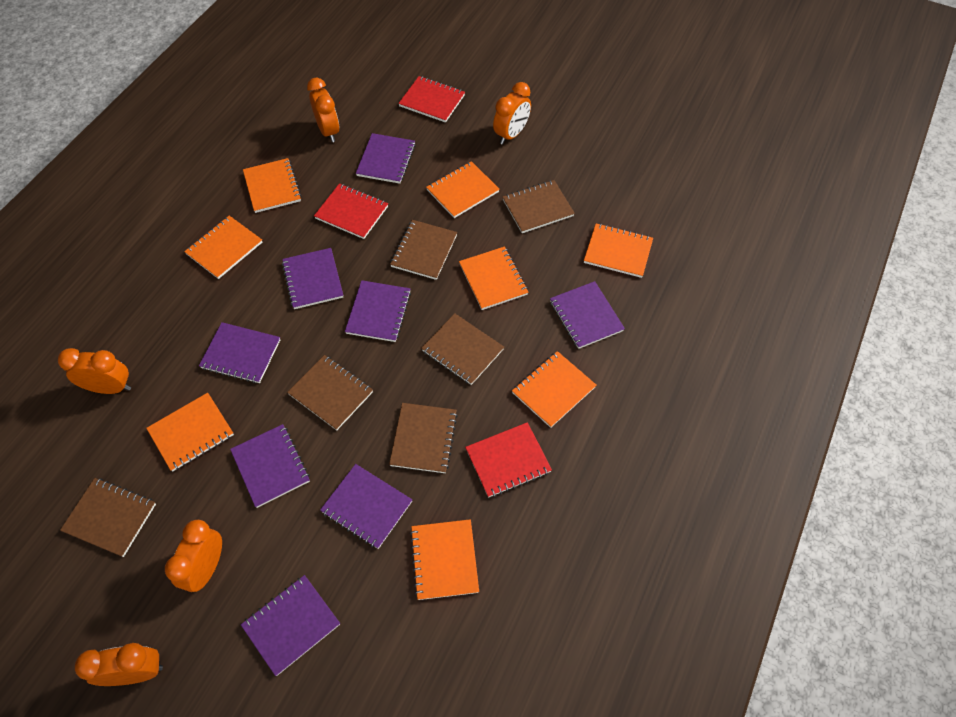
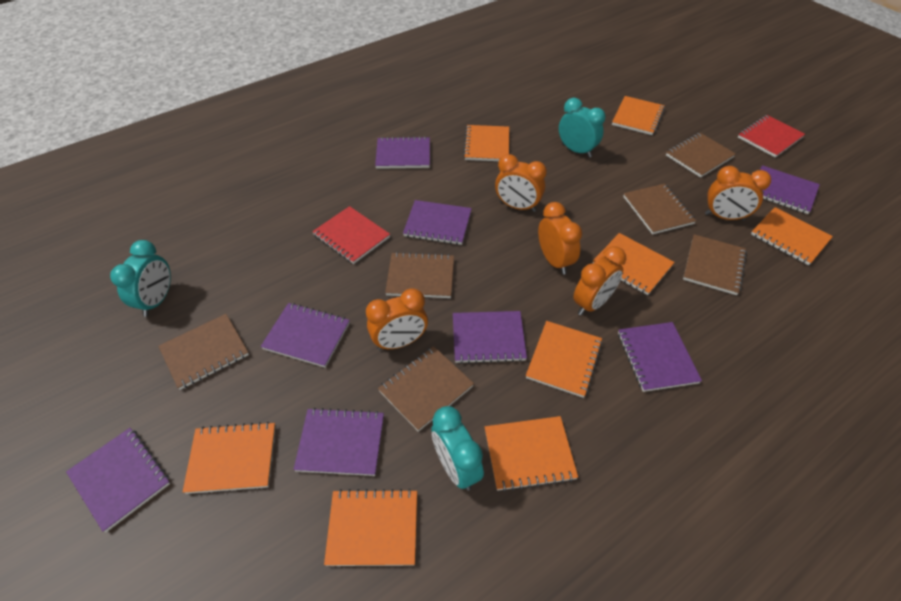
red notebook: 3 -> 2
turquoise clock: 0 -> 3

